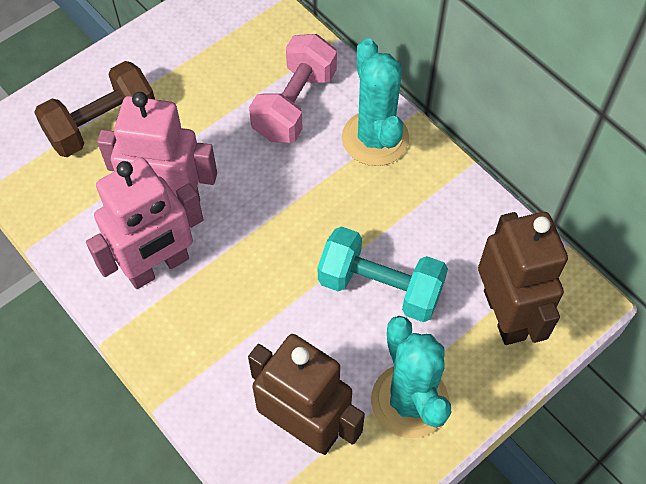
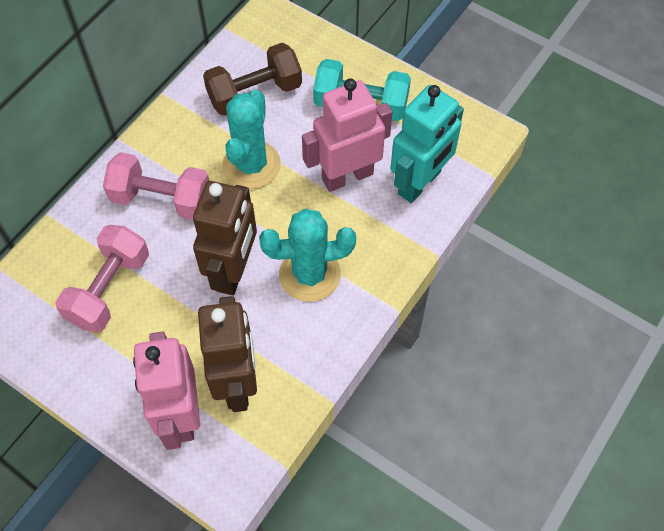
pink dumbbell: 1 -> 2
turquoise robot: 0 -> 1

